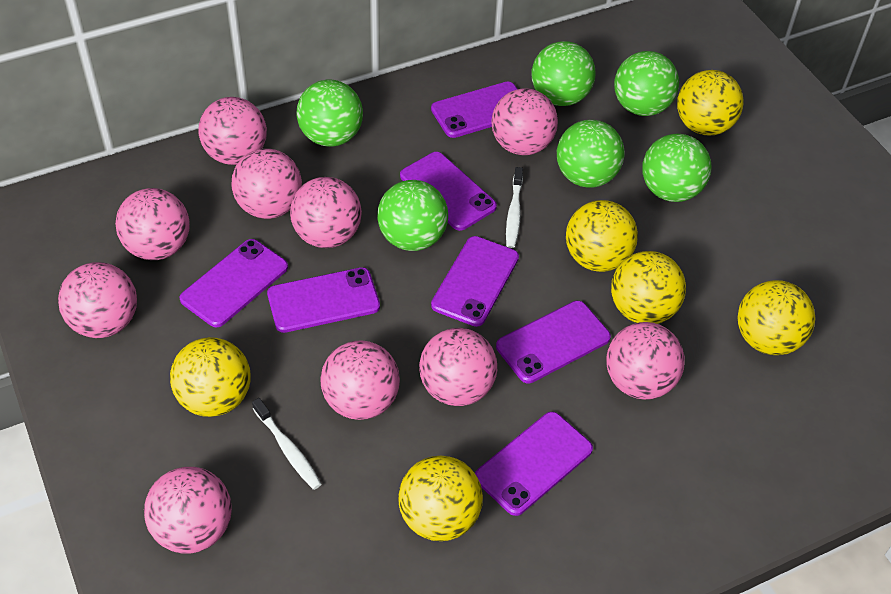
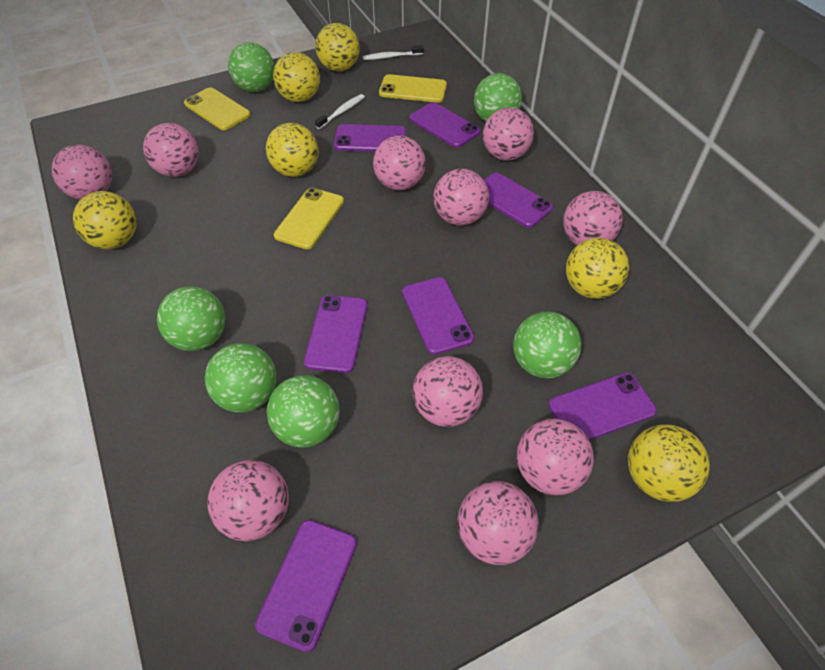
yellow phone: 0 -> 3

